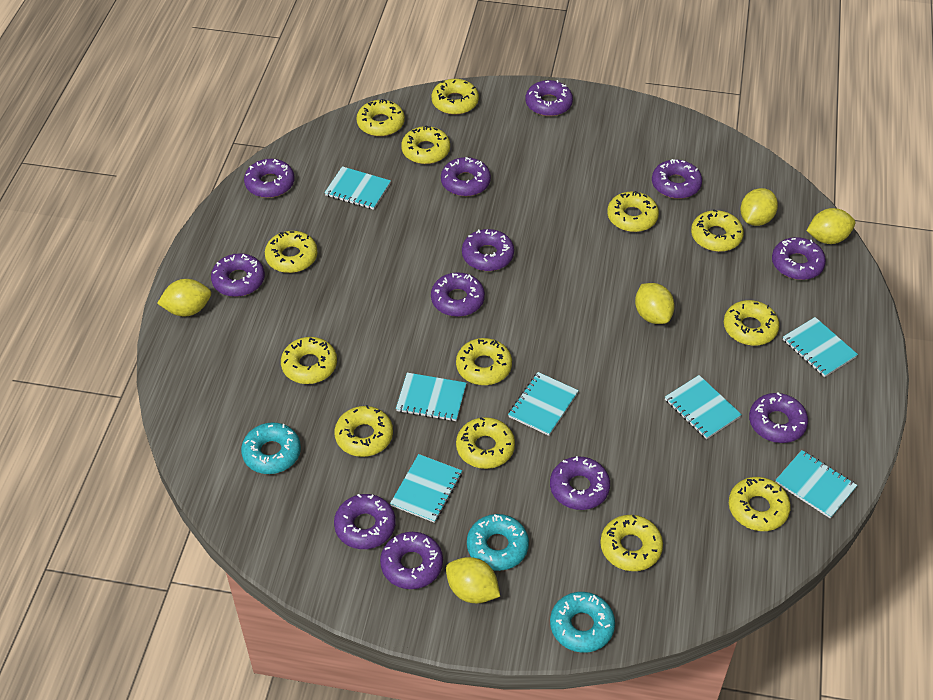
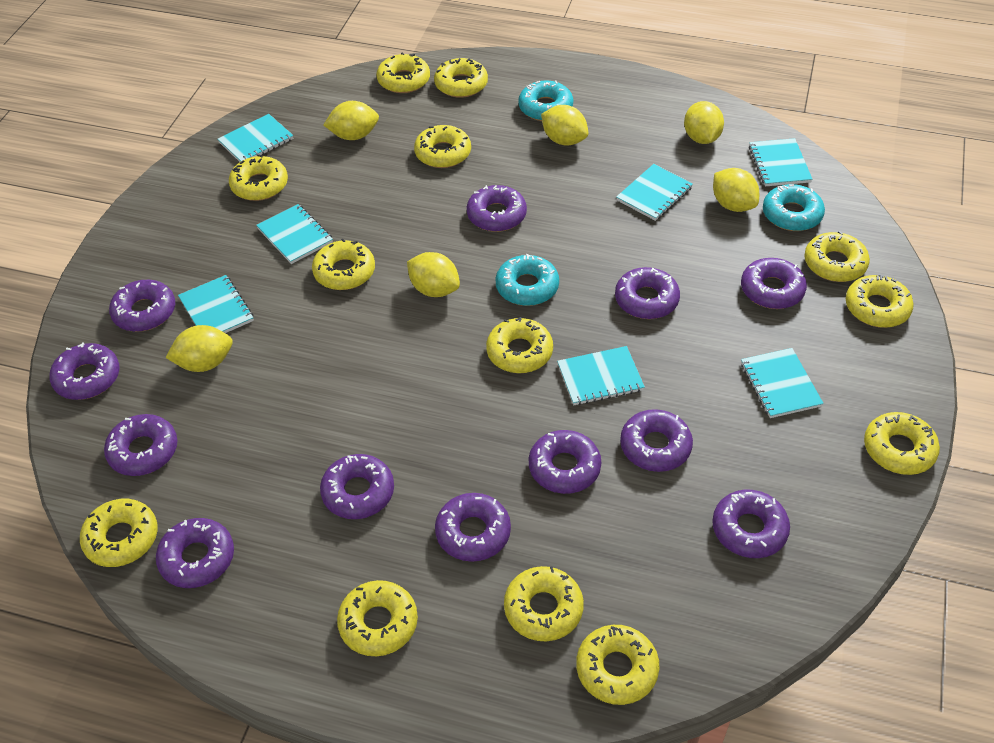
yellow lemon: 5 -> 6

